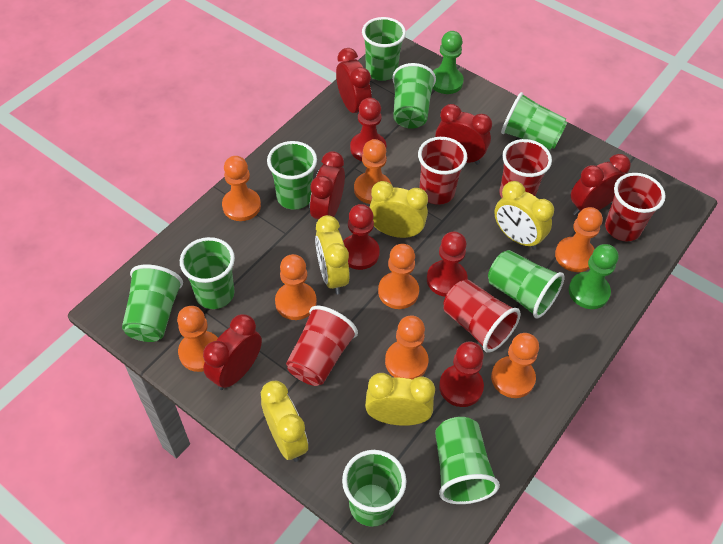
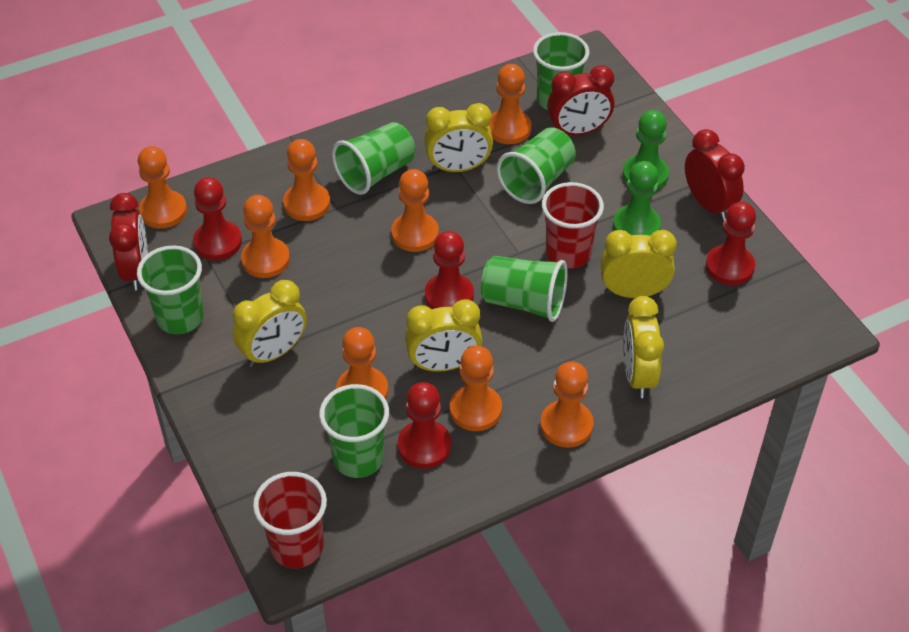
green cup: 9 -> 6
red clock: 5 -> 3
red cup: 5 -> 2

